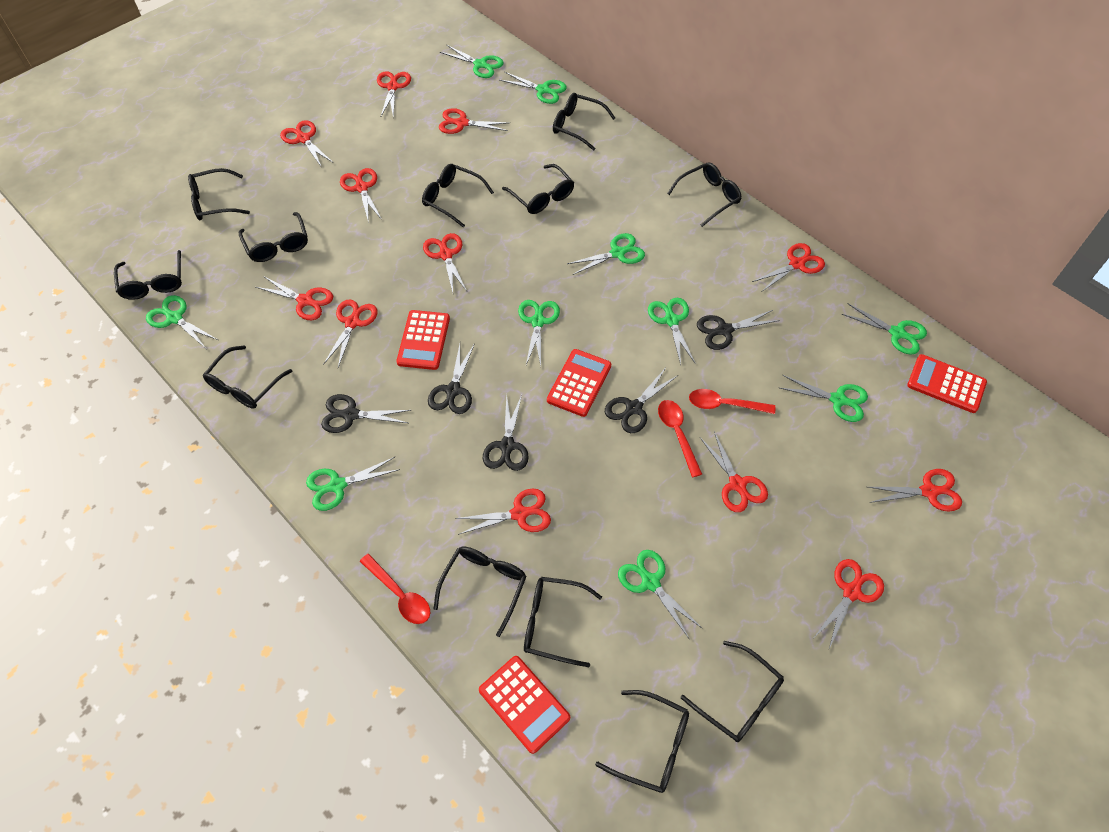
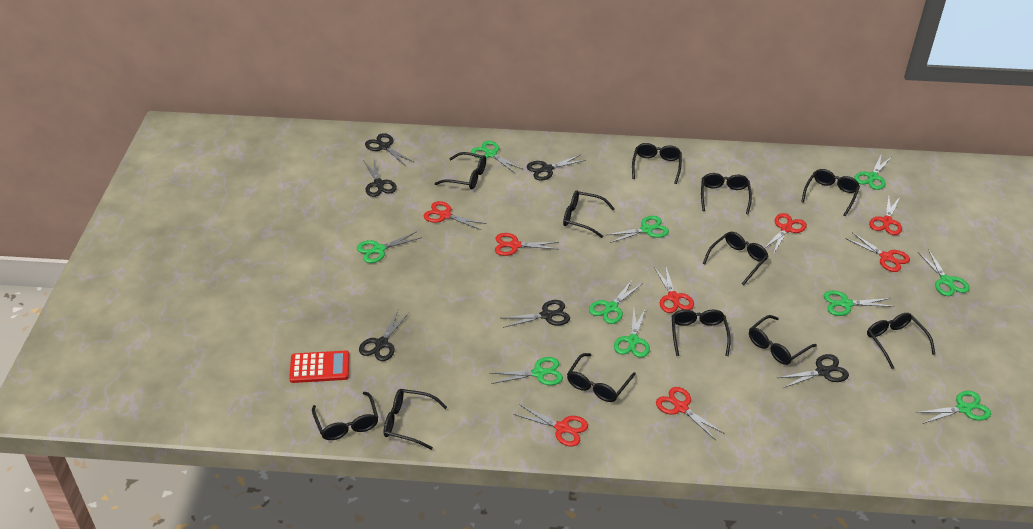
black scissors: 5 -> 6
red calculator: 4 -> 1
red scissors: 12 -> 8
red spoon: 3 -> 0

